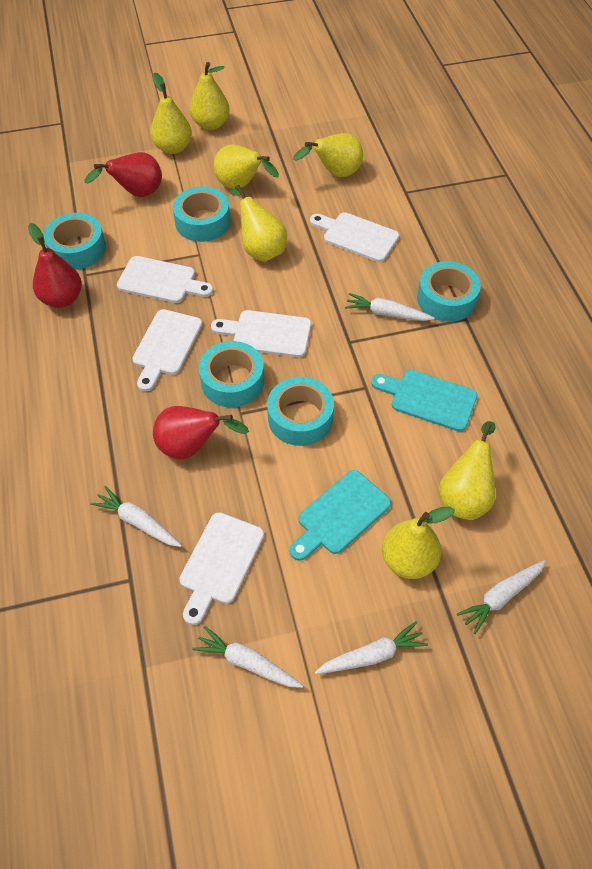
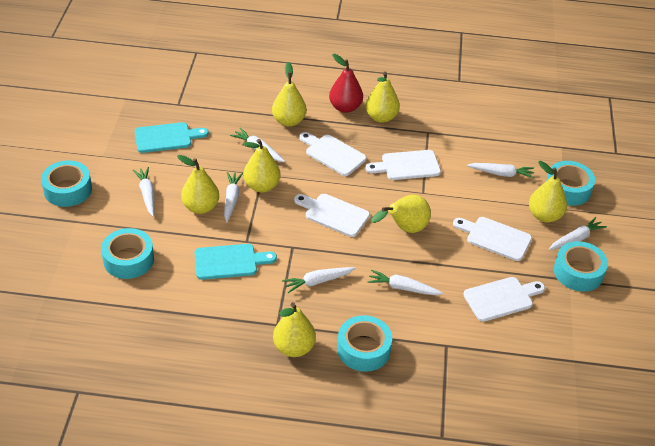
red pear: 3 -> 1
white carrot: 5 -> 7

